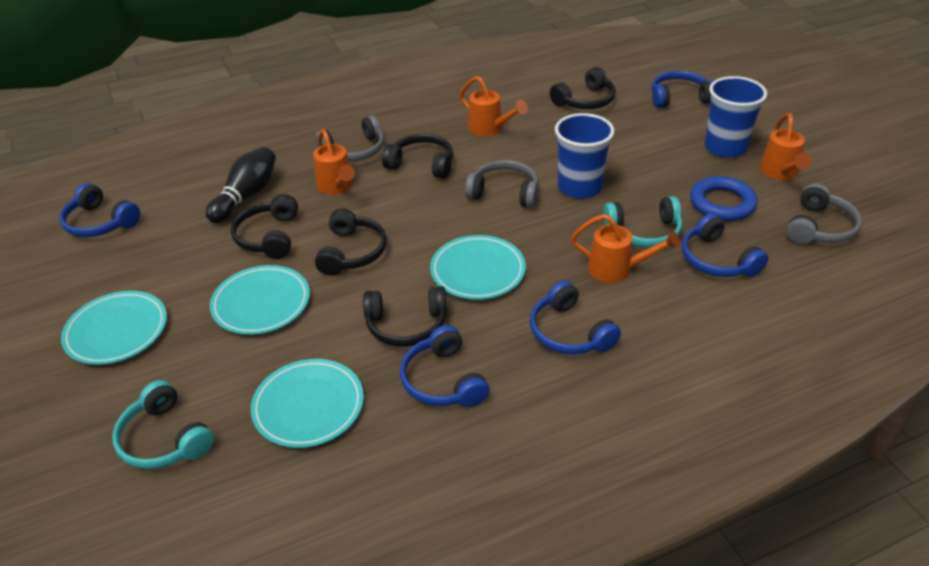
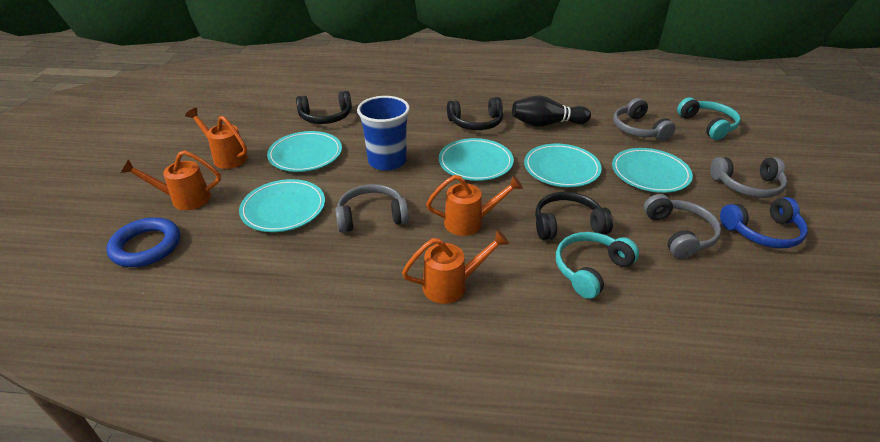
black headphones: 5 -> 3
blue cup: 2 -> 1
blue headphones: 5 -> 1
grey headphones: 3 -> 4
turquoise plate: 4 -> 5

